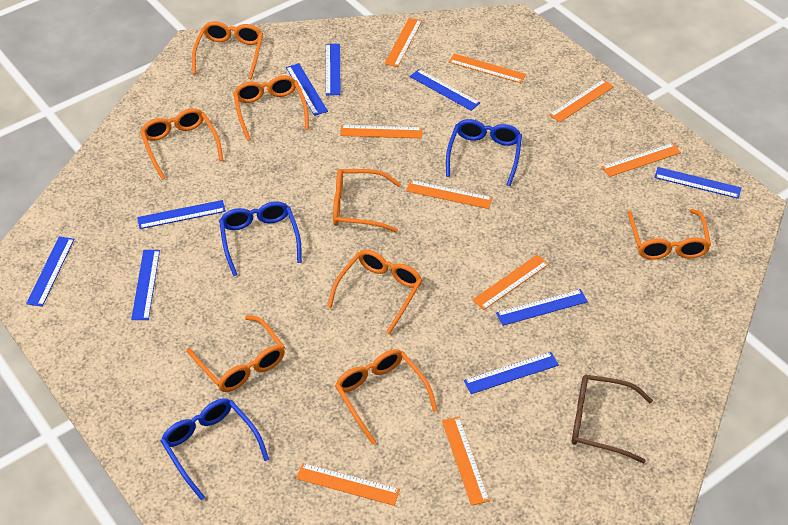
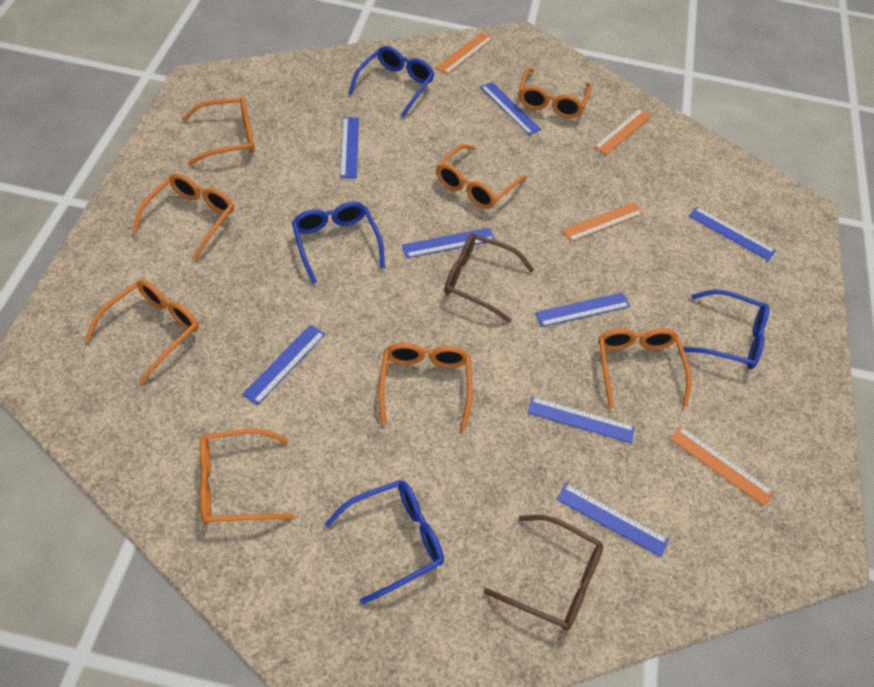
blue glasses: 3 -> 4
blue ruler: 9 -> 8
brown glasses: 1 -> 2
orange ruler: 9 -> 4

